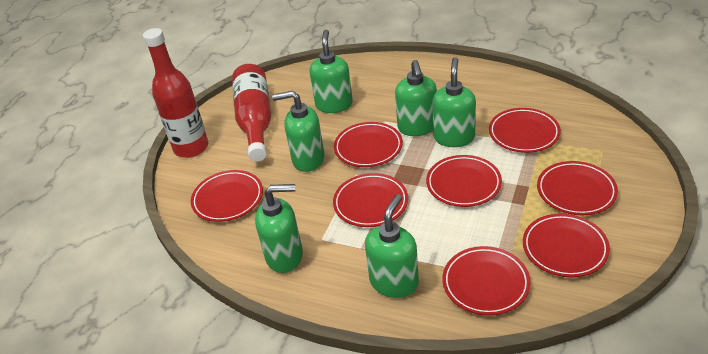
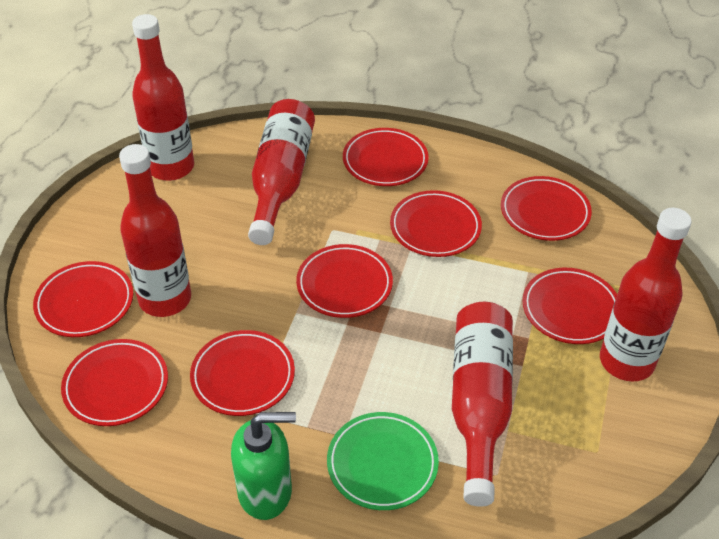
green plate: 0 -> 1
green soap dispenser: 6 -> 1
red bottle: 2 -> 5

